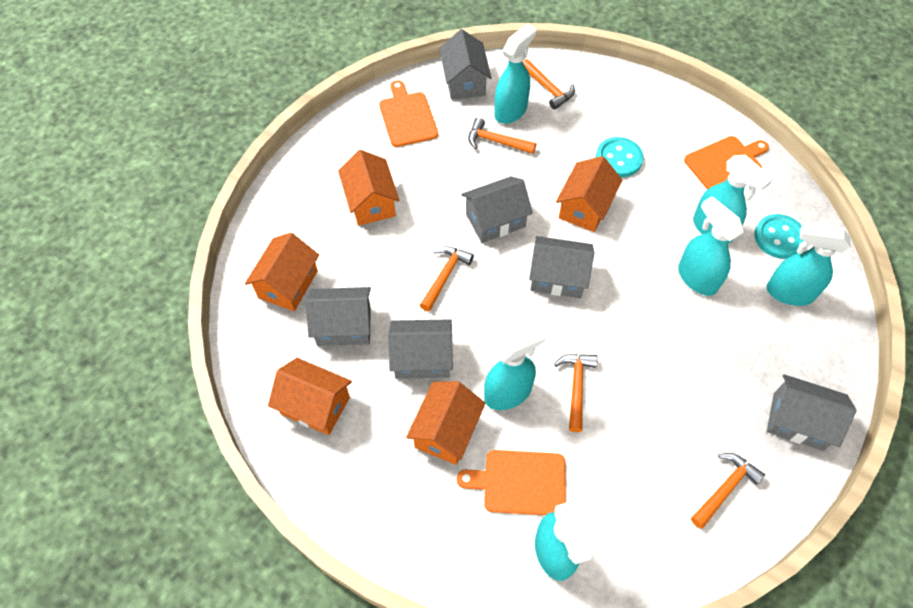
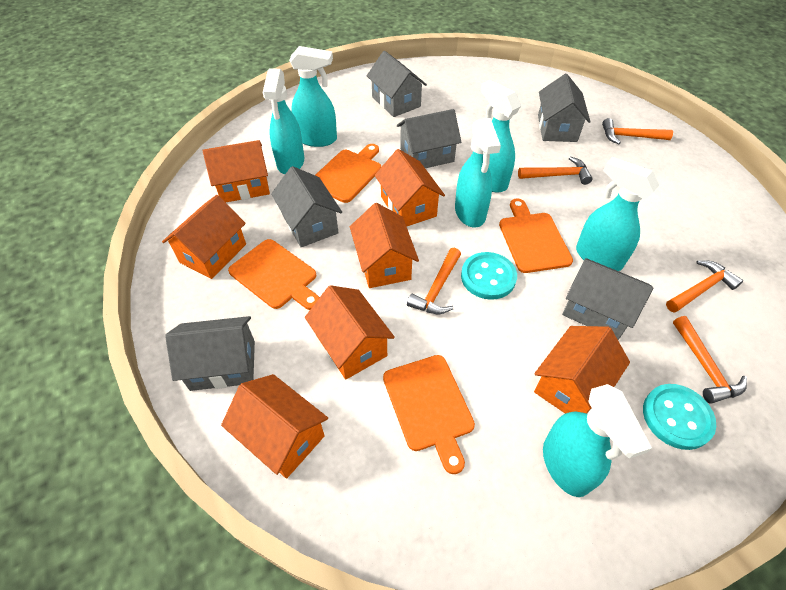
orange cutting board: 3 -> 4
orange house: 5 -> 7

